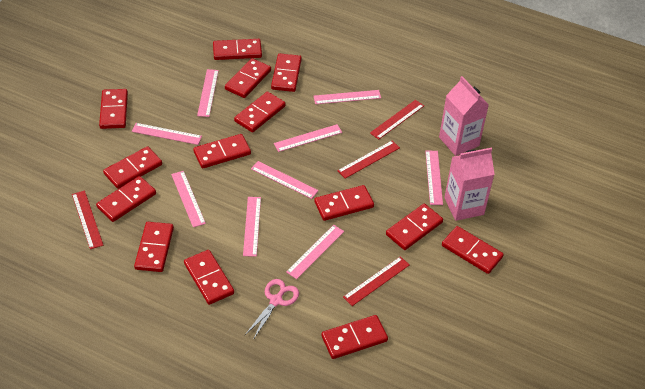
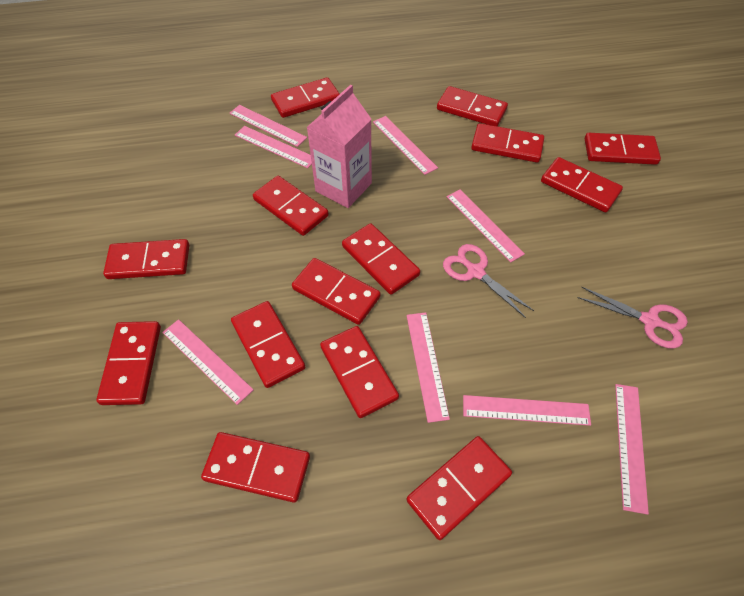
pink carton: 2 -> 1
pink ruler: 9 -> 8
pink scissors: 1 -> 2
red ruler: 4 -> 0

